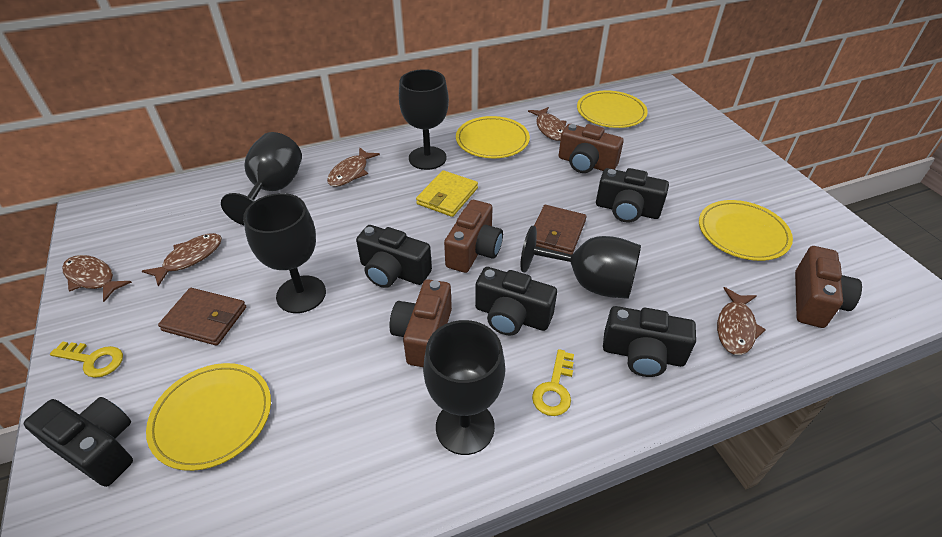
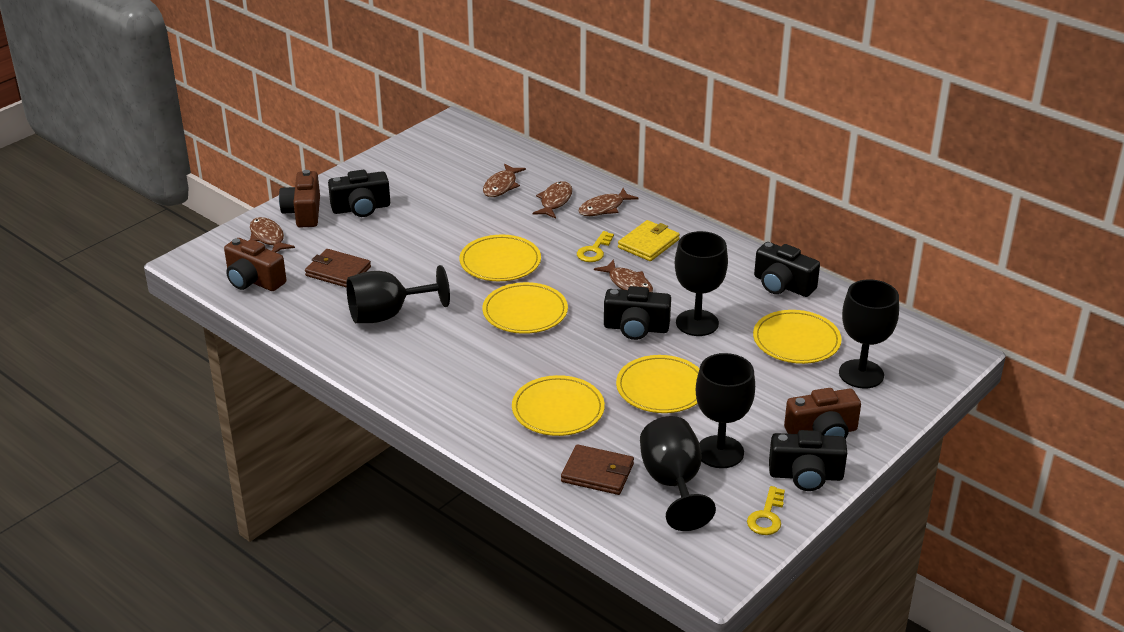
black camera: 5 -> 4
brown camera: 4 -> 3
yellow plate: 4 -> 5

